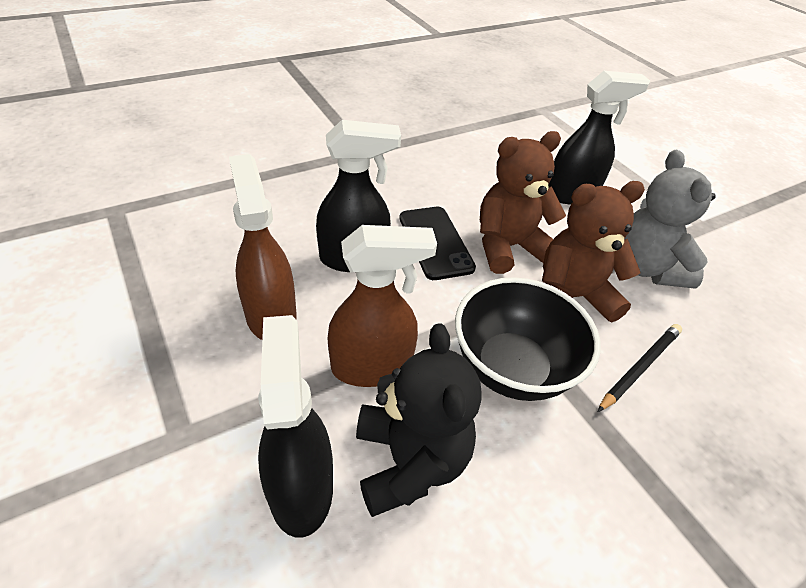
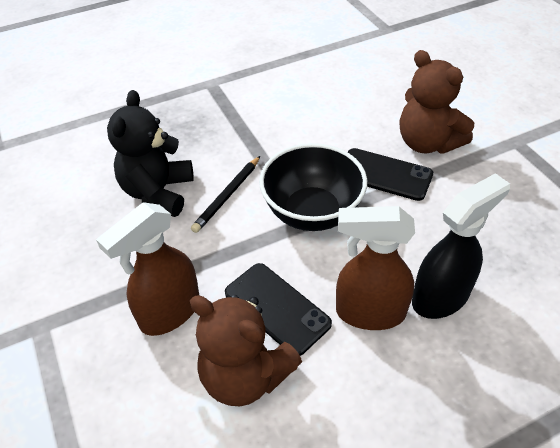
black phone: 1 -> 2
black spray bottle: 3 -> 1
grey teddy bear: 1 -> 0

